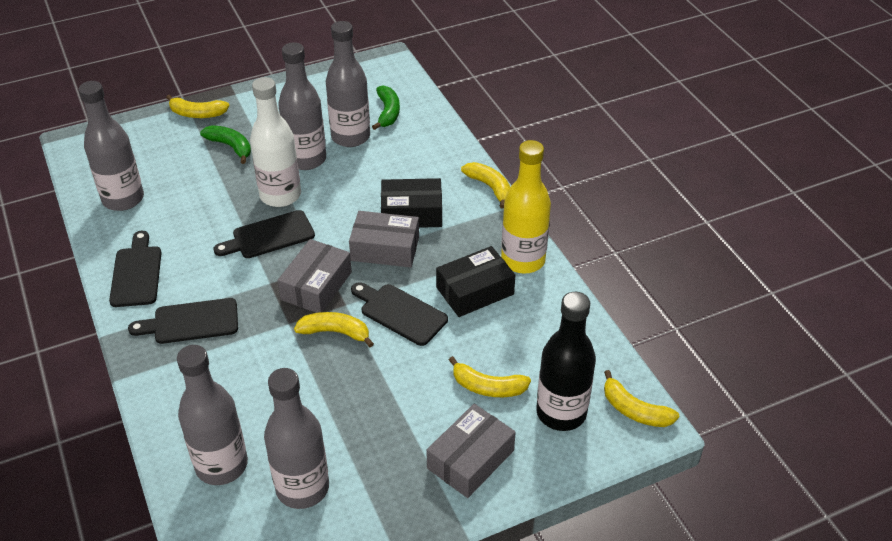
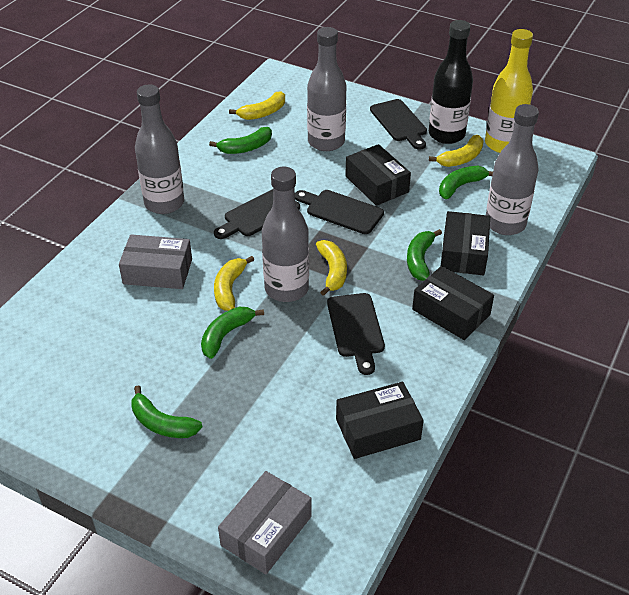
black box: 2 -> 4
green banana: 2 -> 5
grey bottle: 5 -> 4
grey box: 3 -> 2
white bottle: 1 -> 0
yellow banana: 5 -> 4

